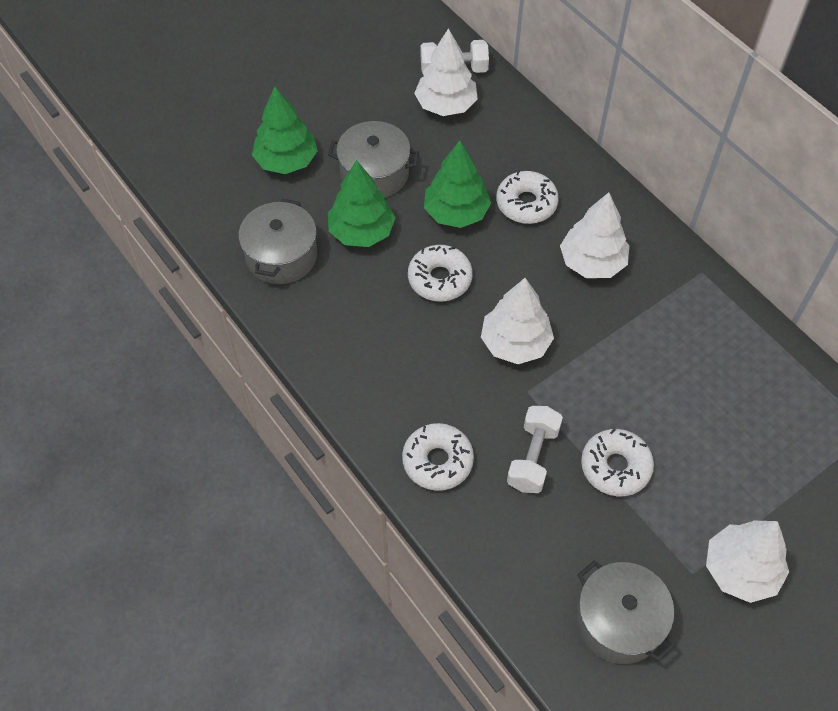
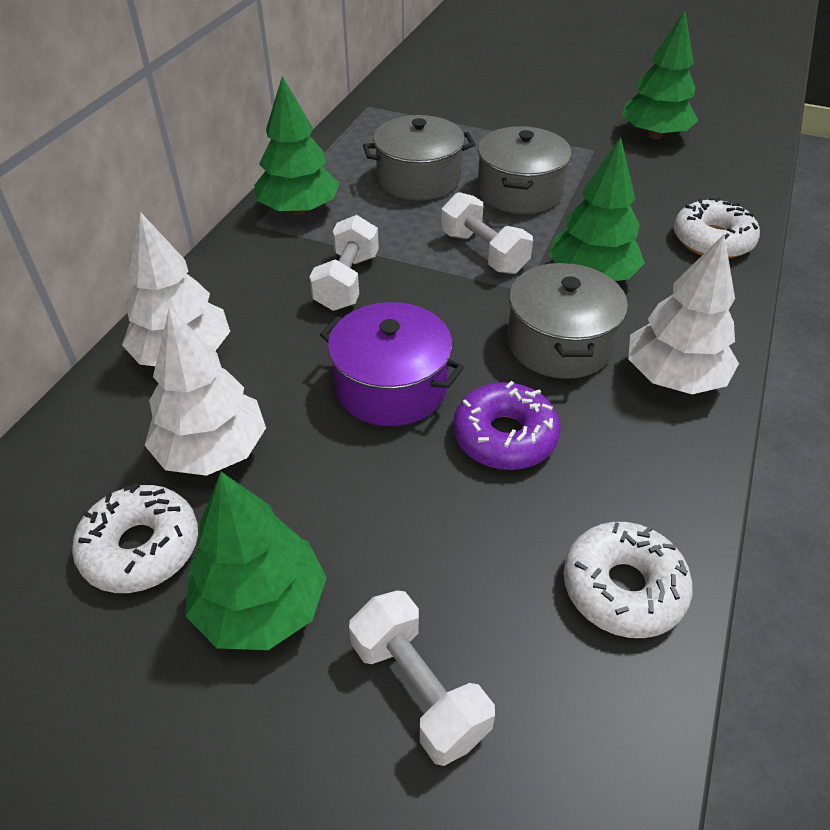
green tree: 3 -> 4
purple donut: 0 -> 1
purple pot: 0 -> 1
white donut: 4 -> 3
white dumbbell: 2 -> 3
white tree: 4 -> 3

